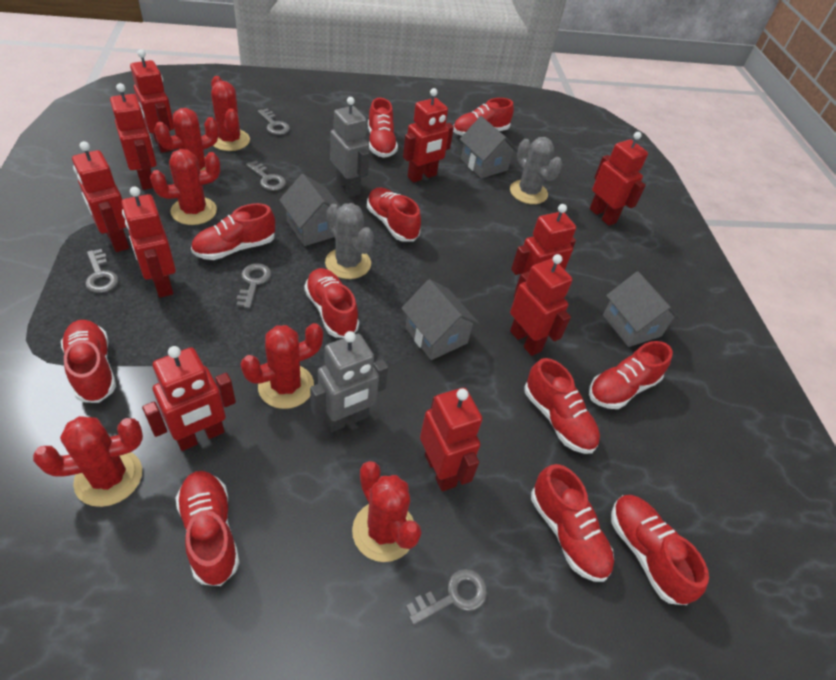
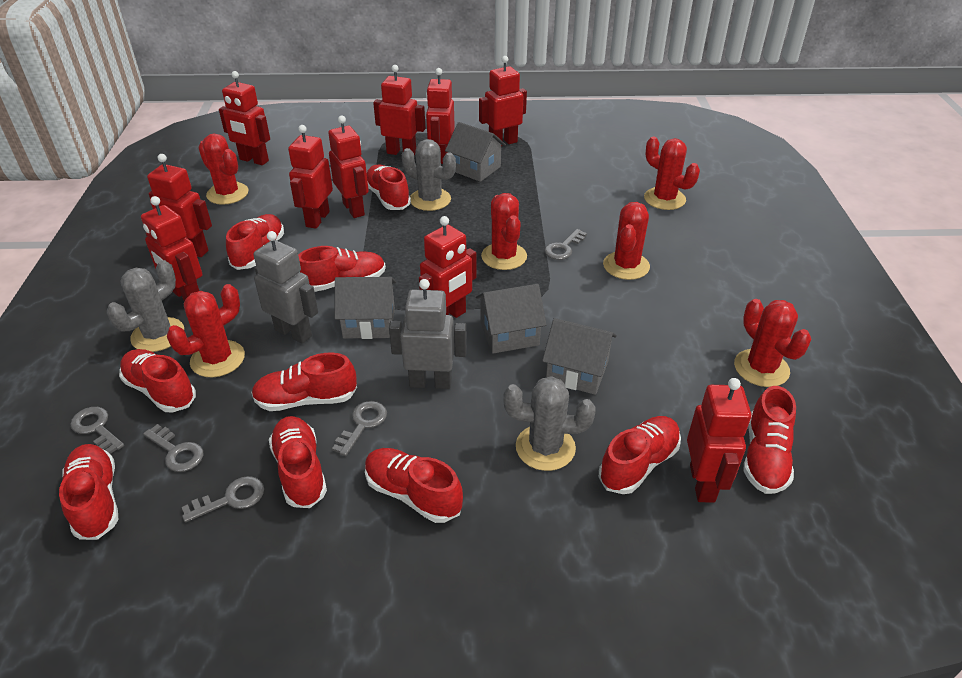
grey cactus: 2 -> 3
red shoe: 11 -> 10

